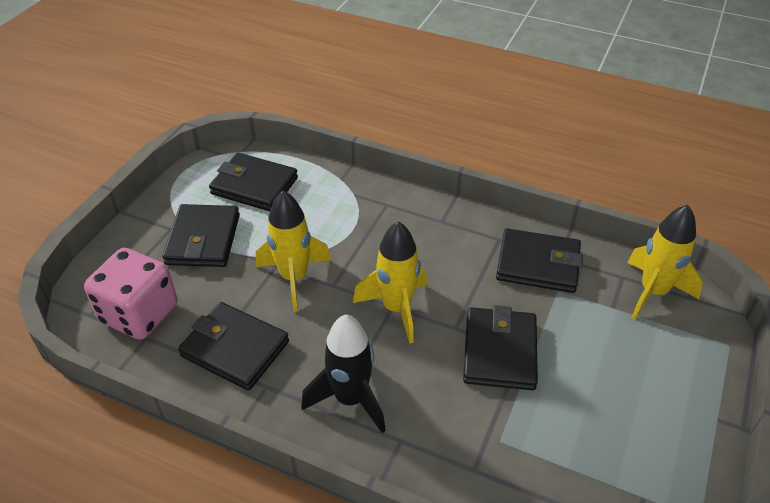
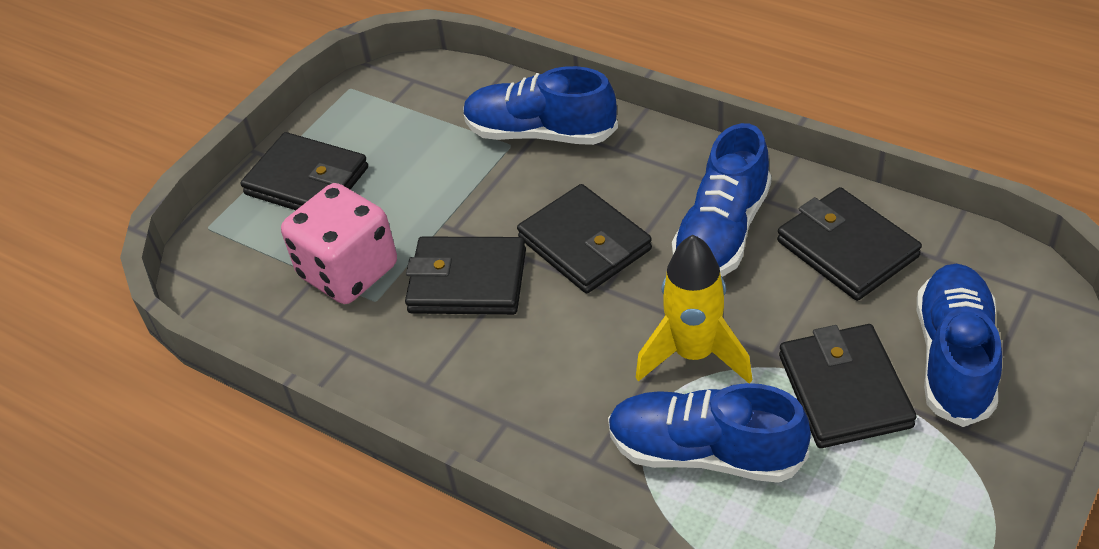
black rocket: 1 -> 0
blue shoe: 0 -> 4
yellow rocket: 3 -> 1

